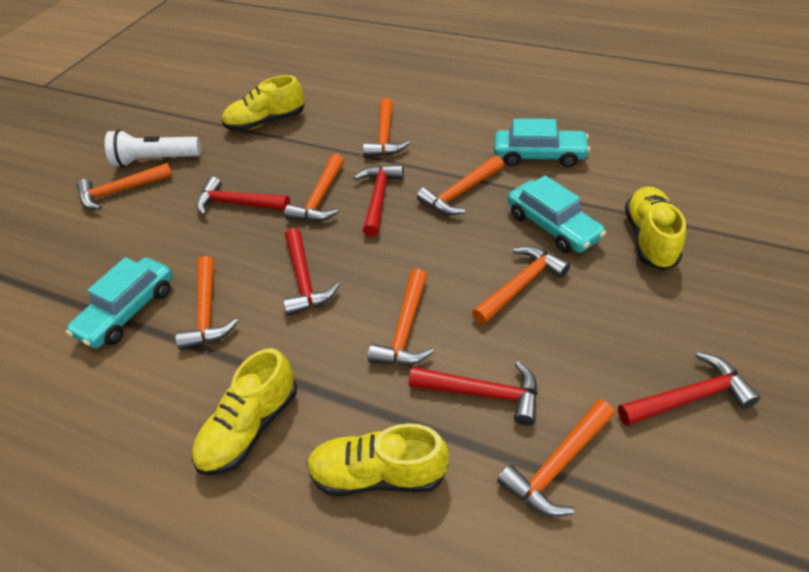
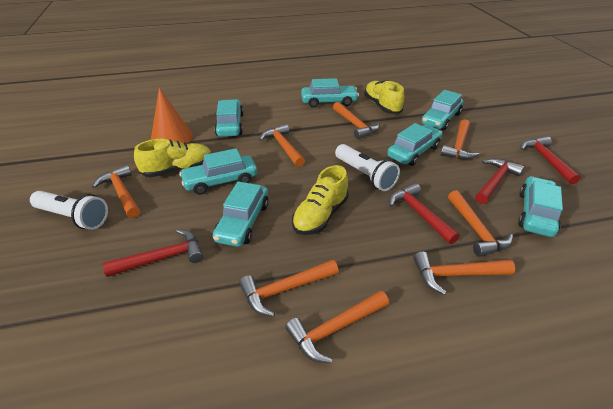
orange cone: 0 -> 1
red hammer: 5 -> 4
turquoise car: 3 -> 7
white flashlight: 1 -> 2
yellow shoe: 4 -> 3

